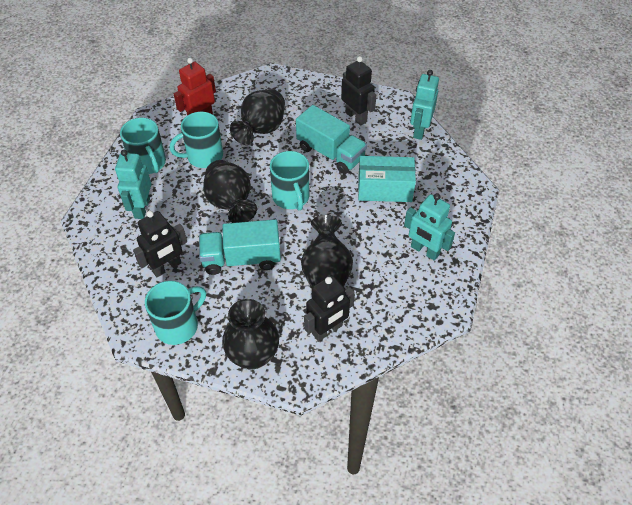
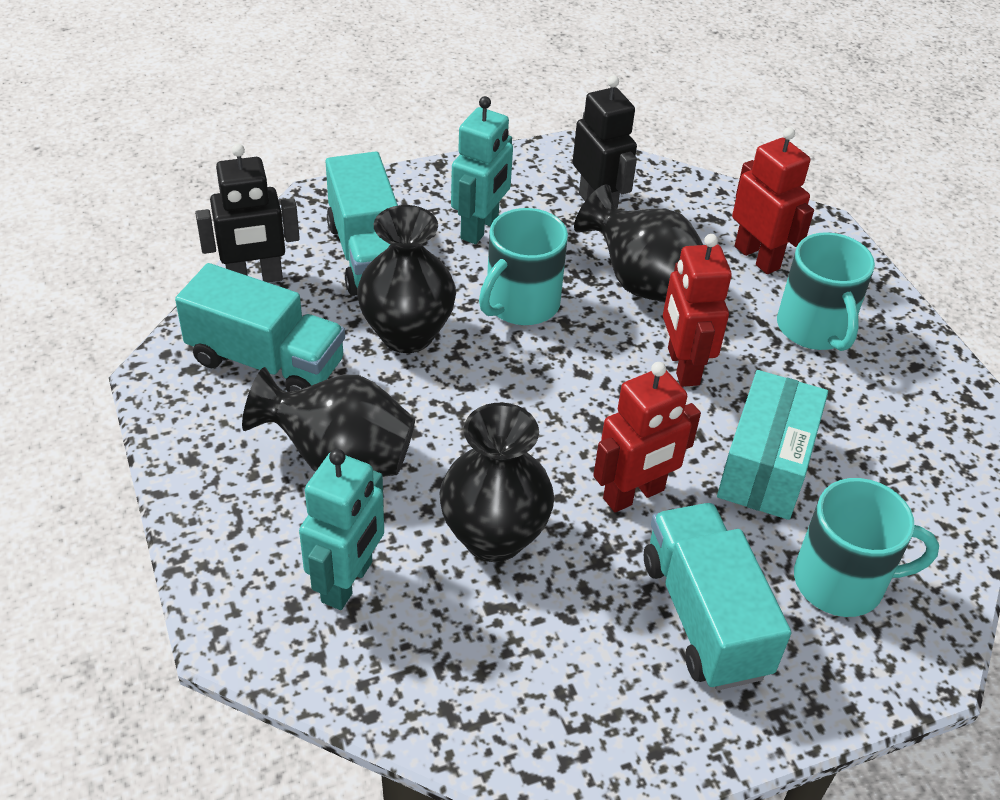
black robot: 3 -> 2
red robot: 1 -> 3
turquoise mug: 4 -> 3
turquoise robot: 3 -> 2
turquoise truck: 2 -> 3

